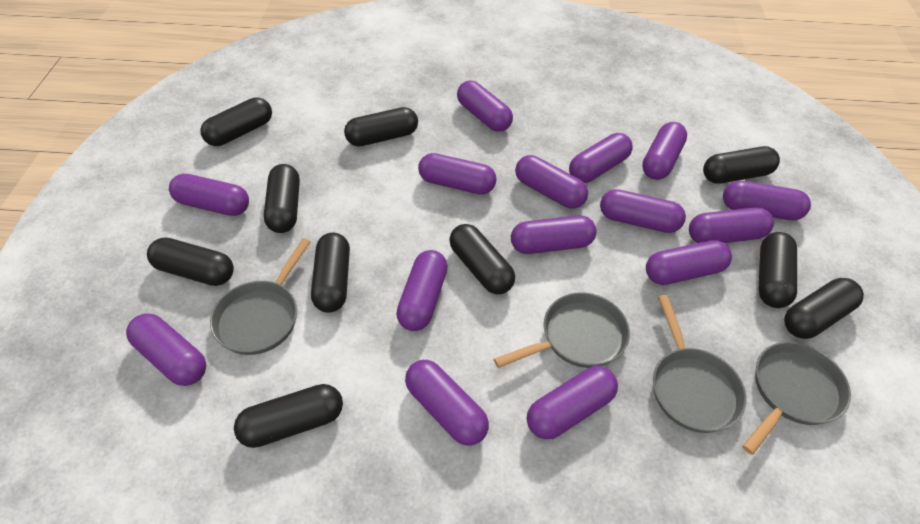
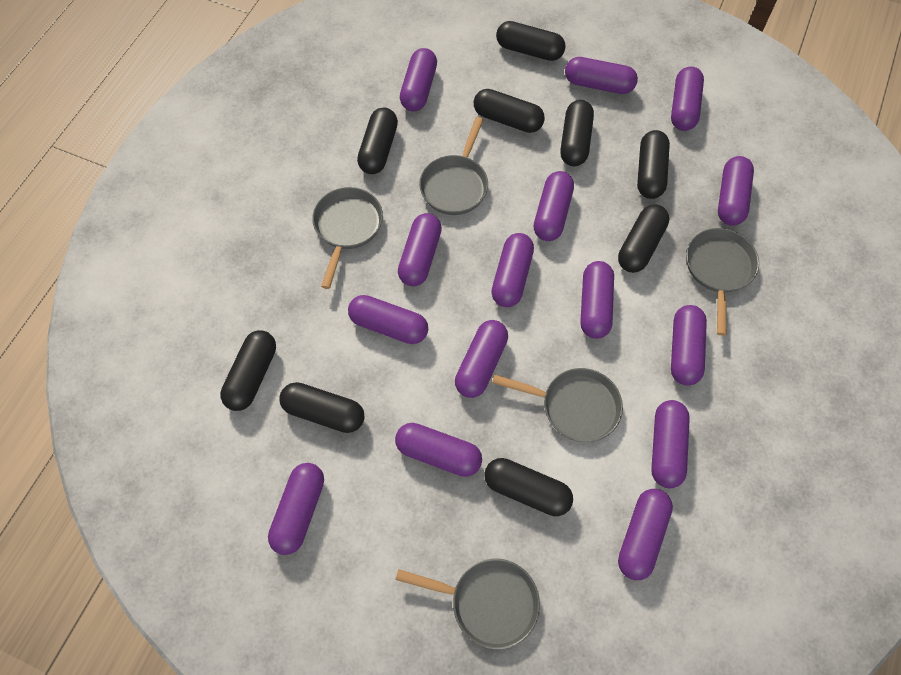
black capsule: 10 -> 9
grey pan: 4 -> 5

